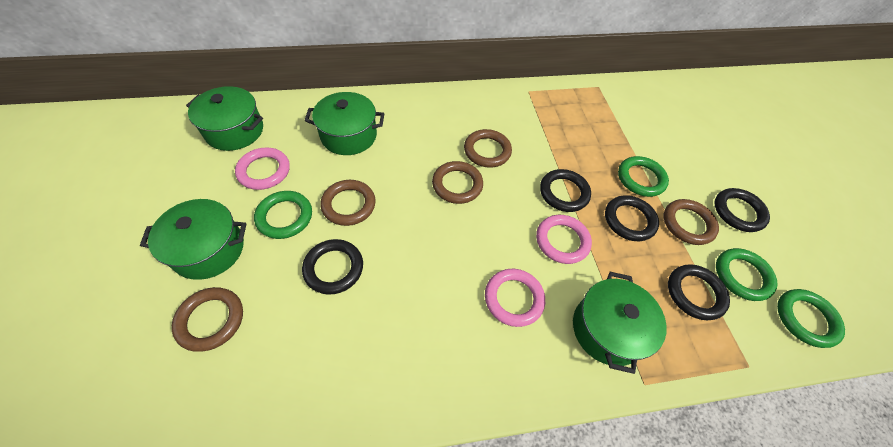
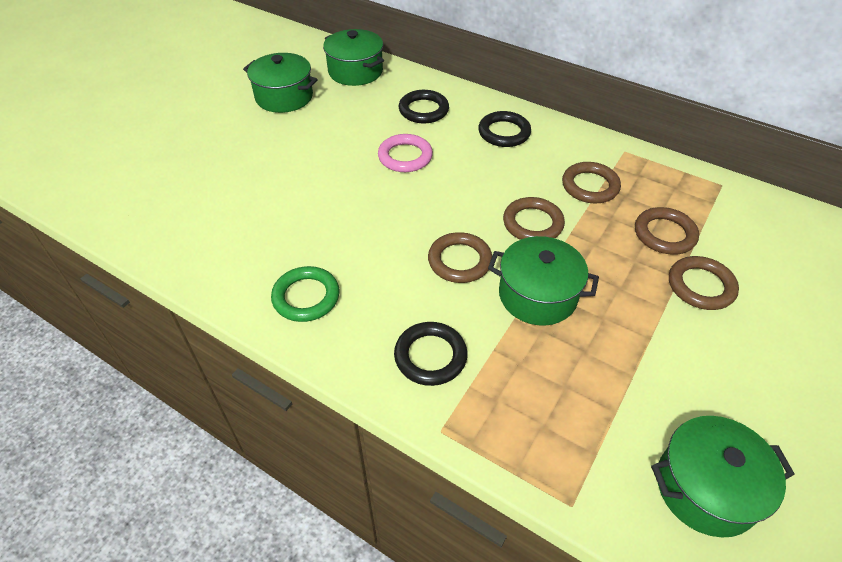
black ring: 5 -> 3
green ring: 4 -> 1
pink ring: 3 -> 1

